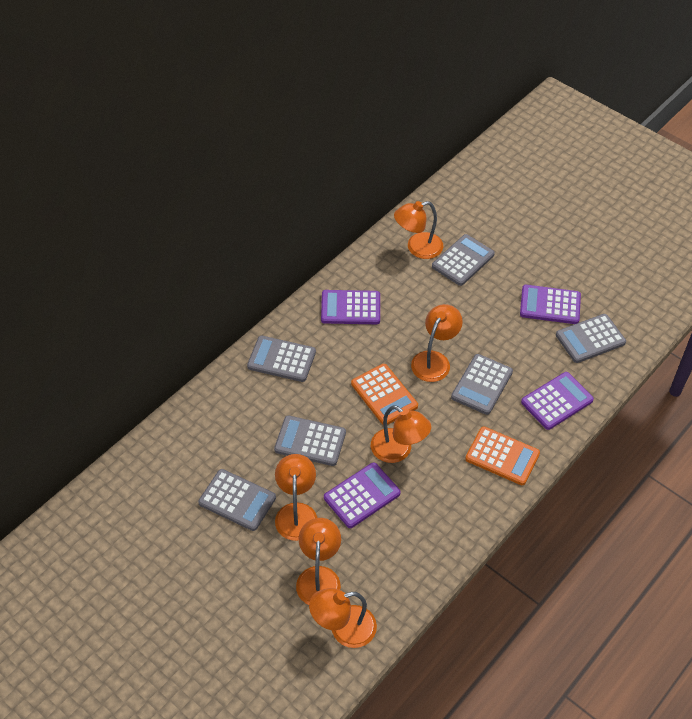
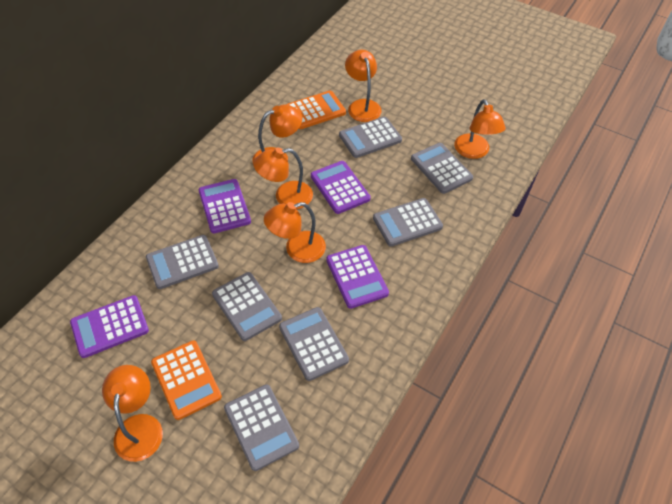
grey calculator: 6 -> 7

